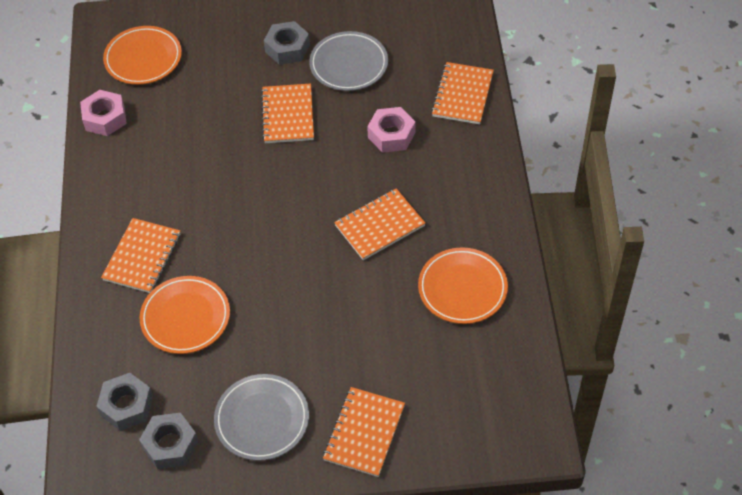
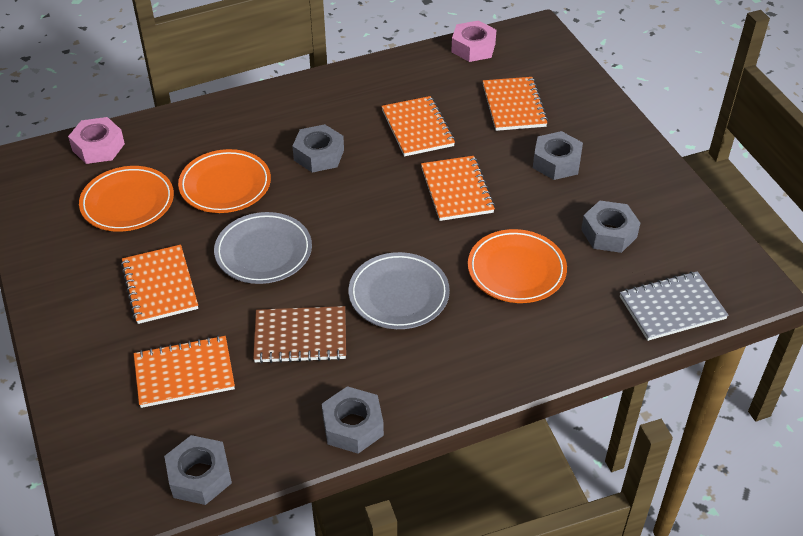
brown notebook: 0 -> 1
grey notebook: 0 -> 1
grey nut: 3 -> 5

